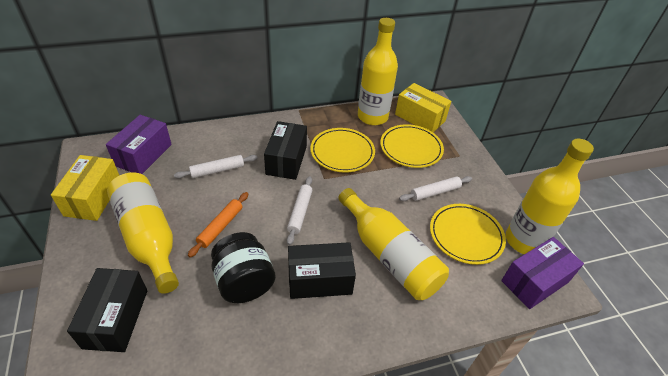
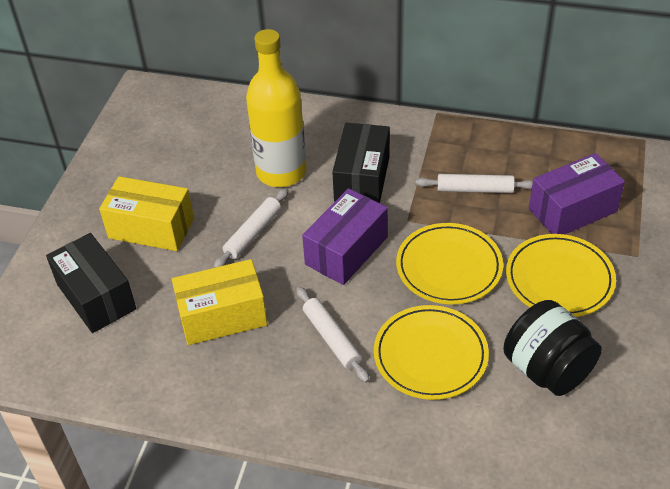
black box: 3 -> 2
orange rolling pin: 1 -> 0
yellow bottle: 4 -> 1

